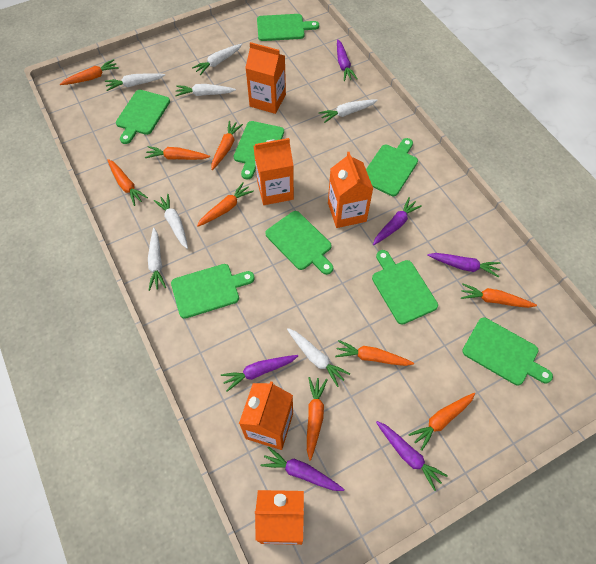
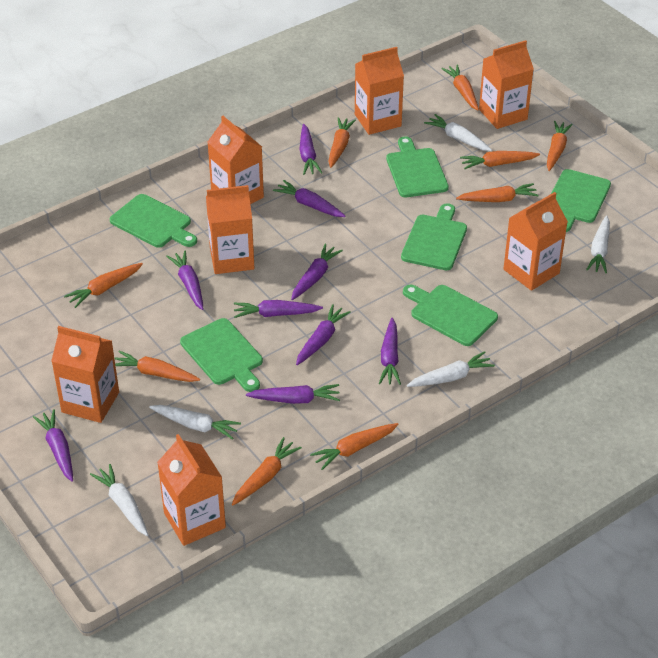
green cutting board: 8 -> 6
orange carton: 5 -> 7
purple carrot: 6 -> 9
white carrot: 7 -> 5

